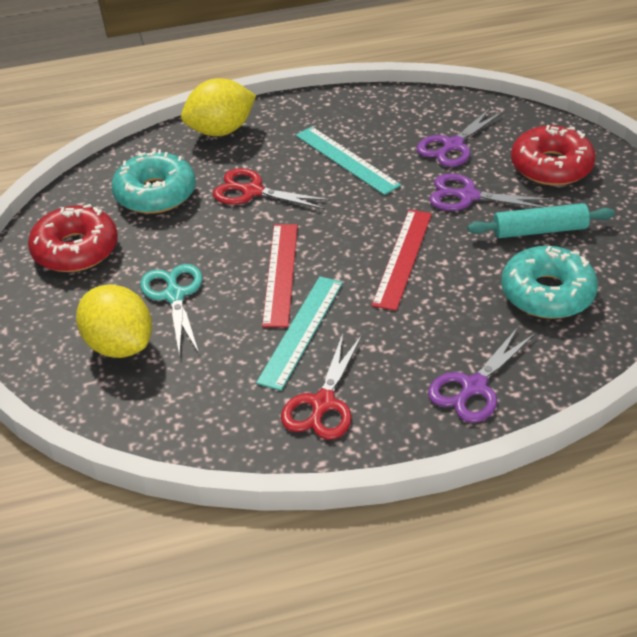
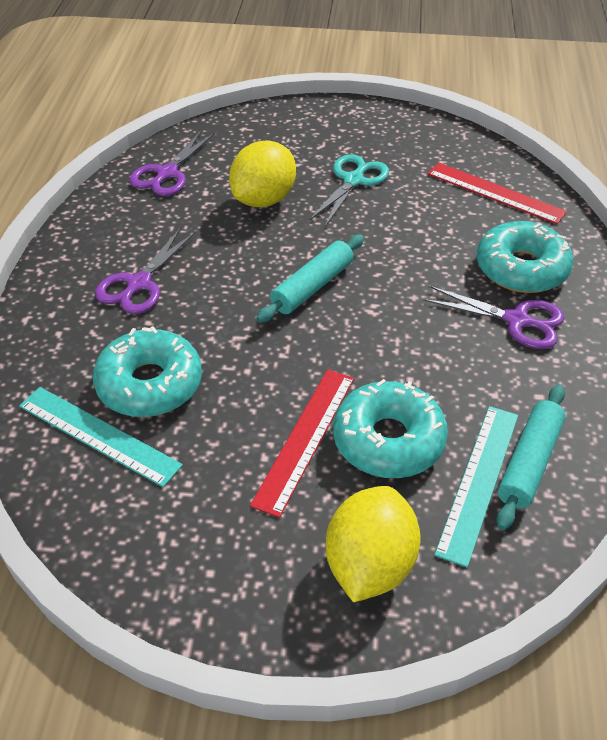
red donut: 2 -> 0
red scissors: 2 -> 0
turquoise donut: 2 -> 3
turquoise rolling pin: 1 -> 2

